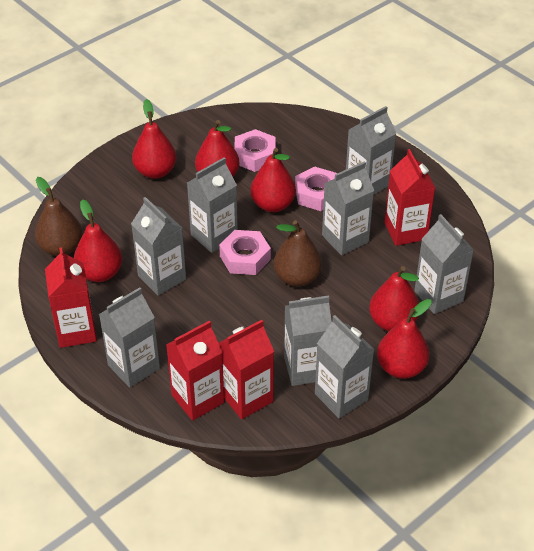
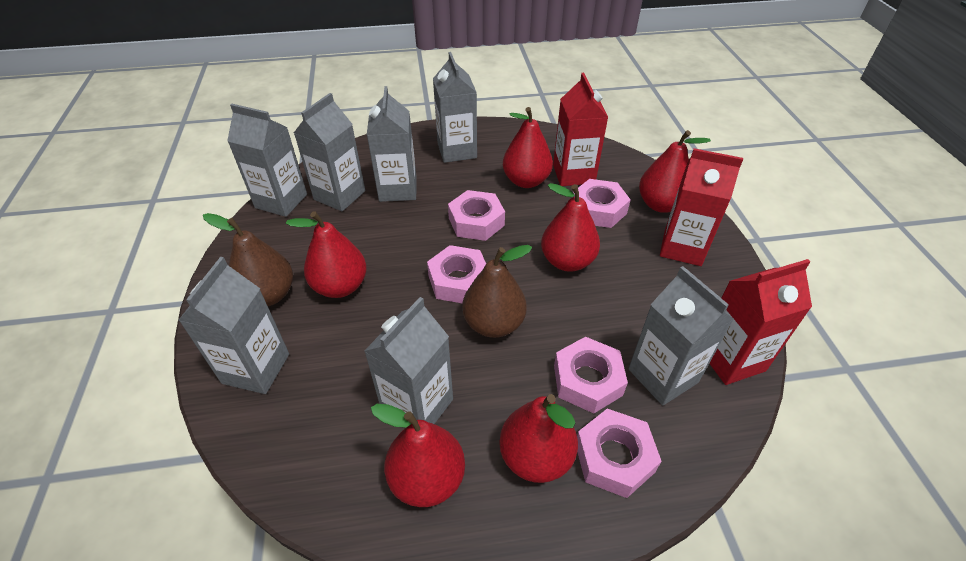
grey carton: 8 -> 7
pink nut: 3 -> 5
red carton: 4 -> 3

